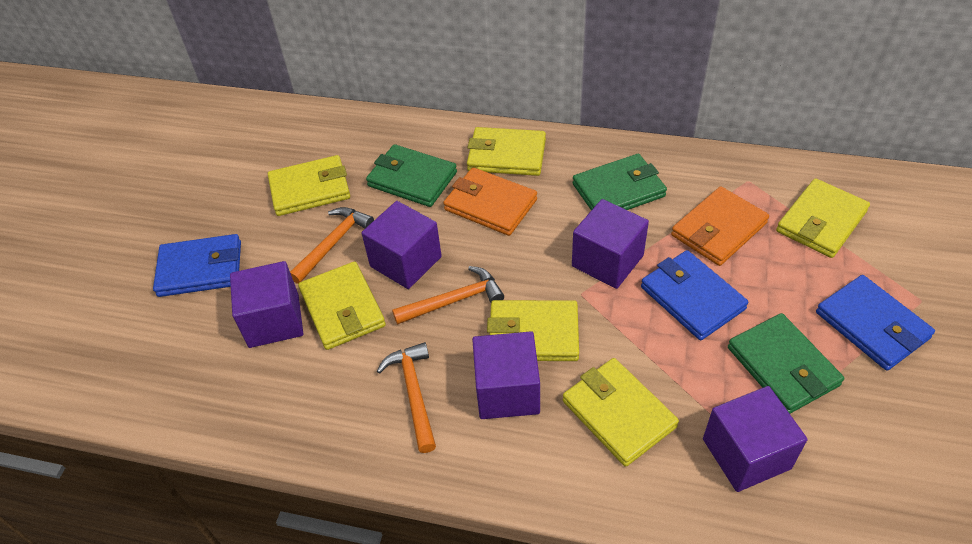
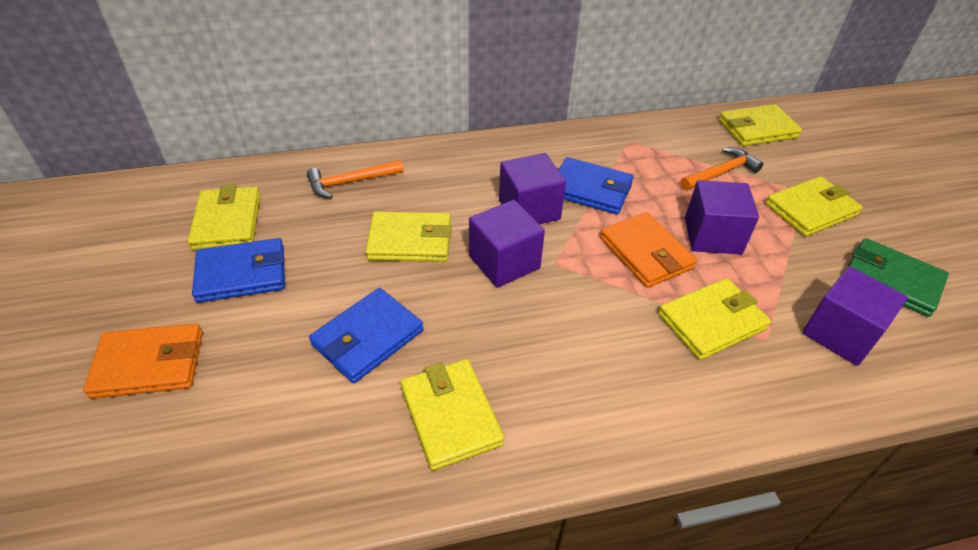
green wallet: 3 -> 1
orange hammer: 3 -> 2
purple cube: 5 -> 4

